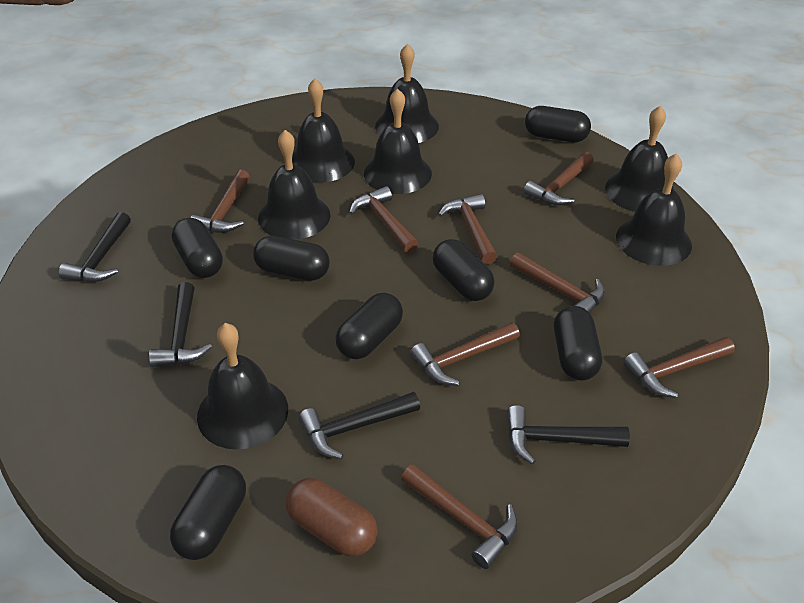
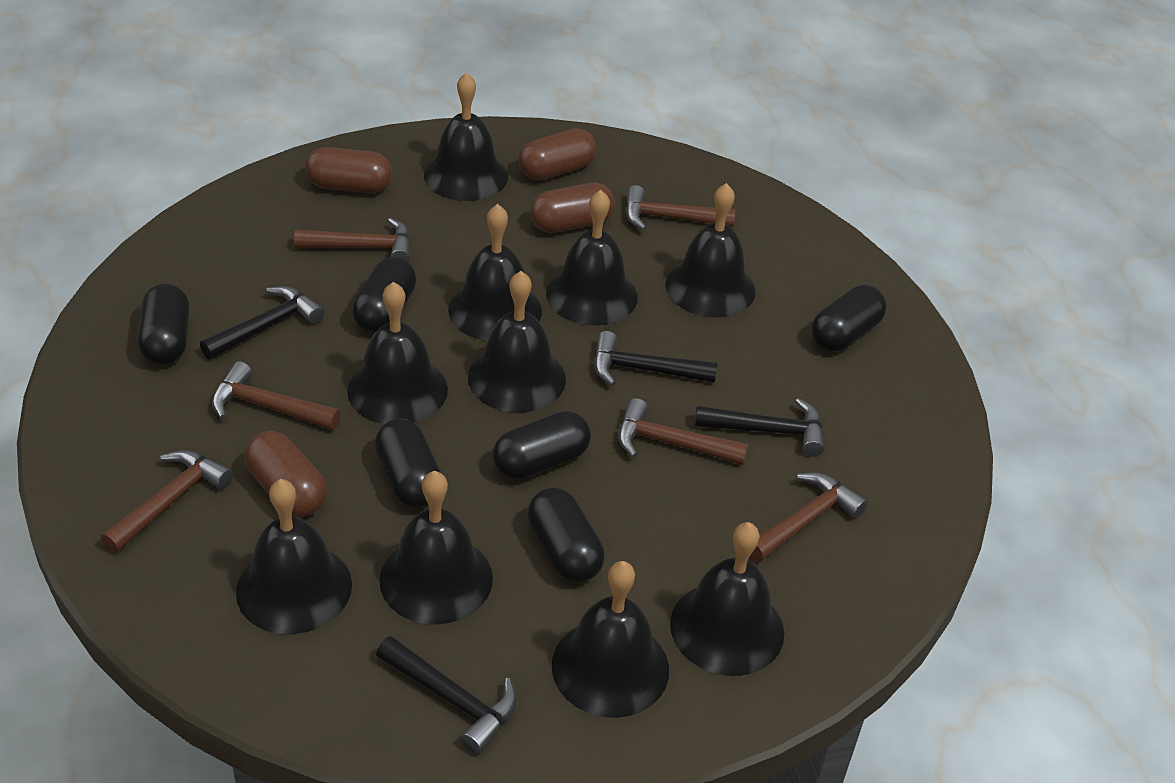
black bell: 7 -> 10
black capsule: 7 -> 6
brown capsule: 1 -> 4
brown hammer: 8 -> 6

